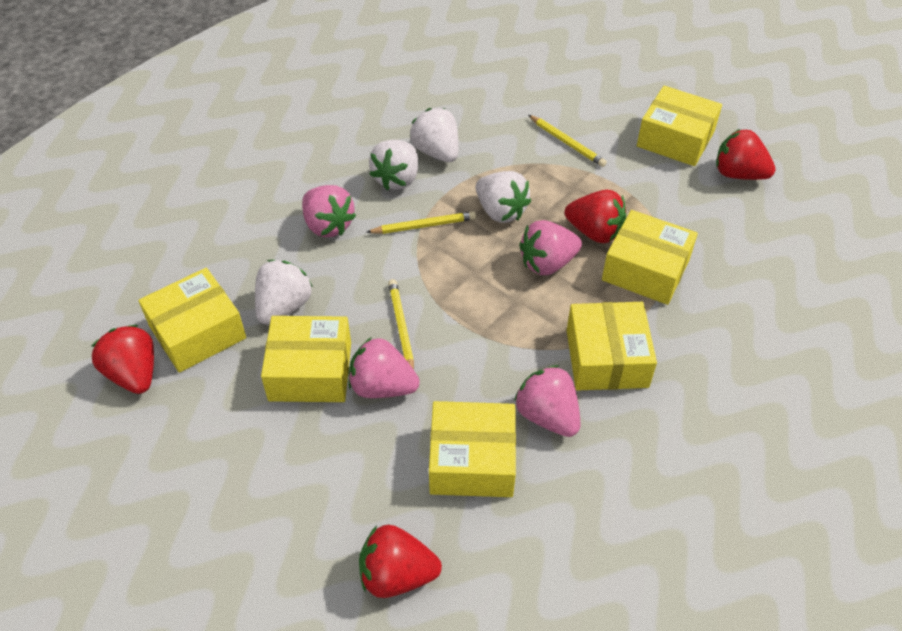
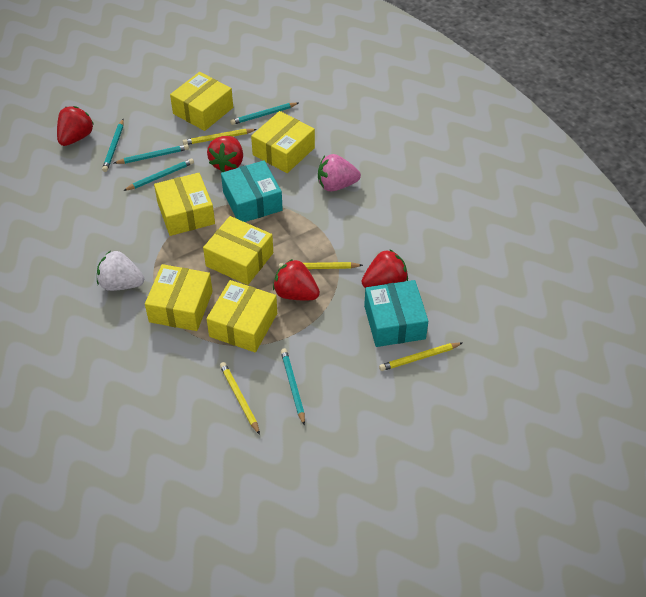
pink strawberry: 4 -> 1
turquoise box: 0 -> 2
turquoise pencil: 0 -> 5
white strawberry: 4 -> 1
yellow pencil: 3 -> 4

